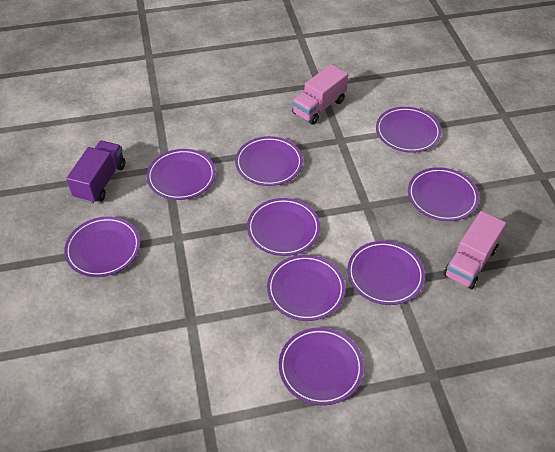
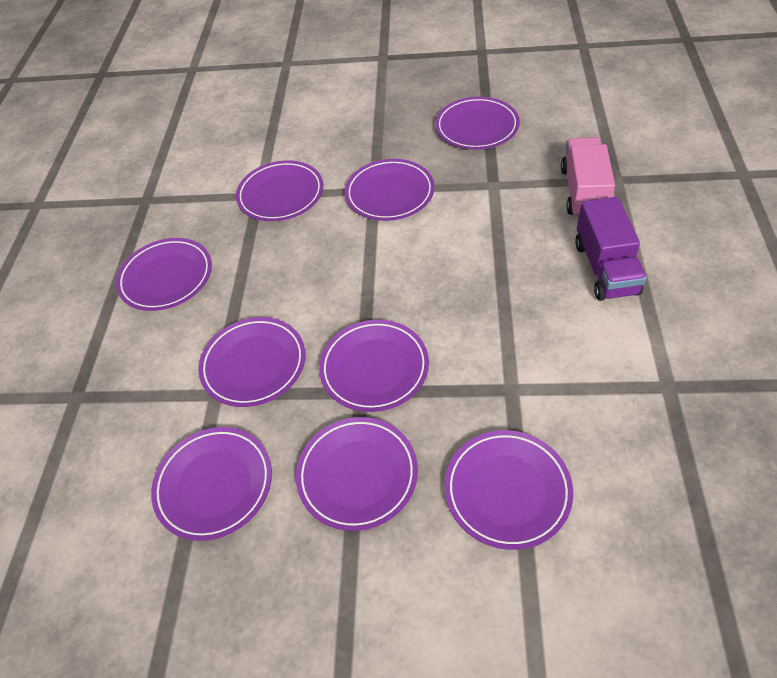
pink truck: 2 -> 1

